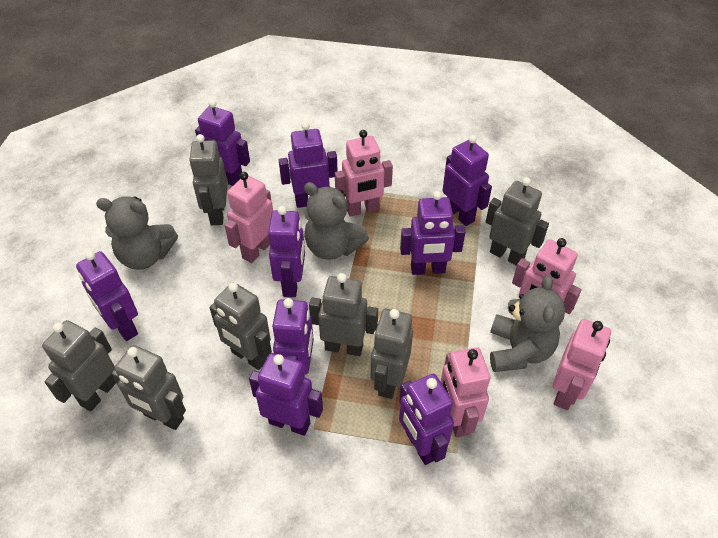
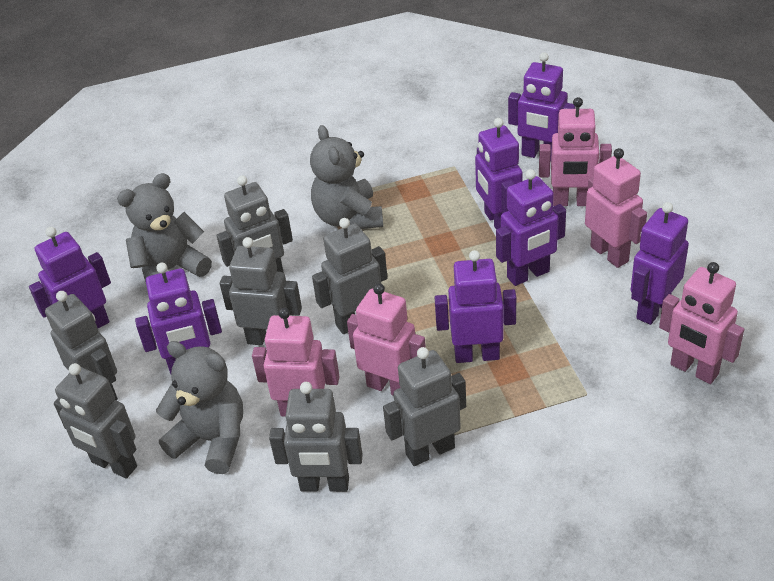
purple robot: 9 -> 7

